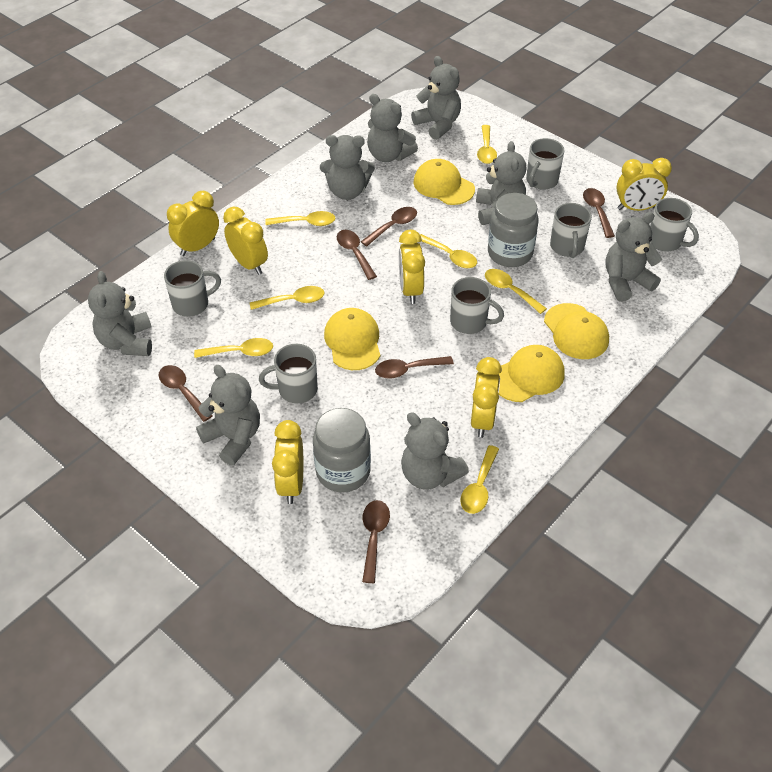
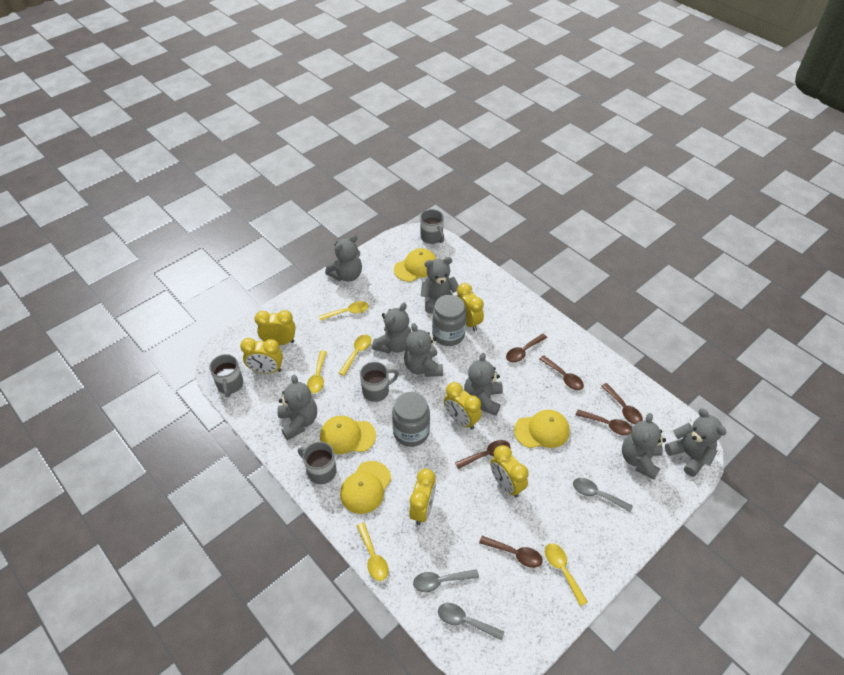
grey mug: 6 -> 4
grey spoon: 0 -> 3
yellow spoon: 7 -> 5

